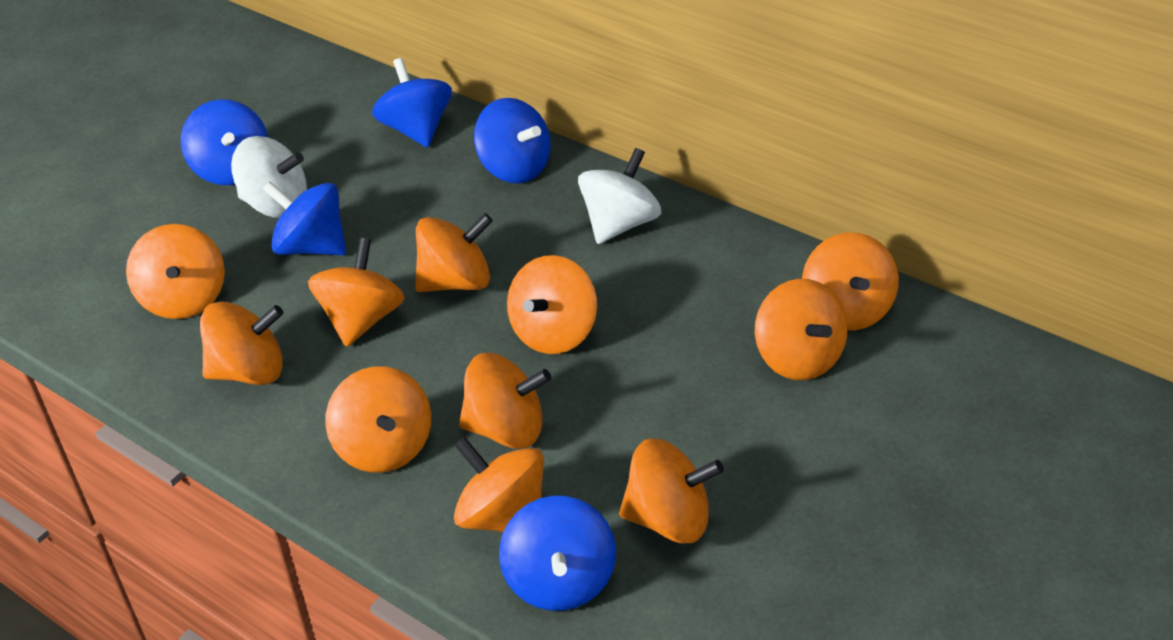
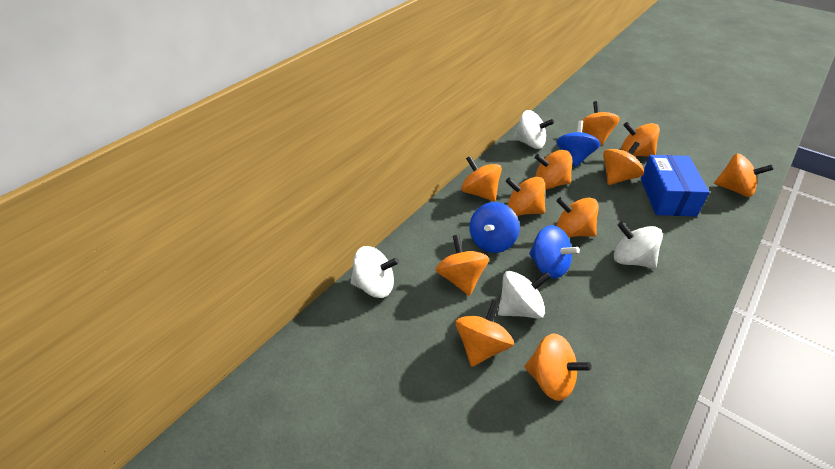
blue box: 0 -> 1
blue spinning top: 5 -> 3
white spinning top: 2 -> 4

